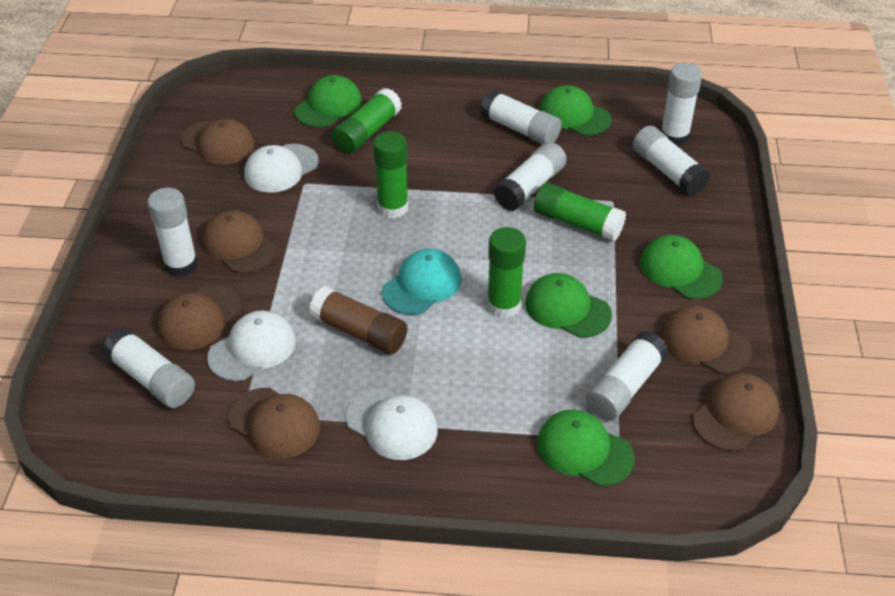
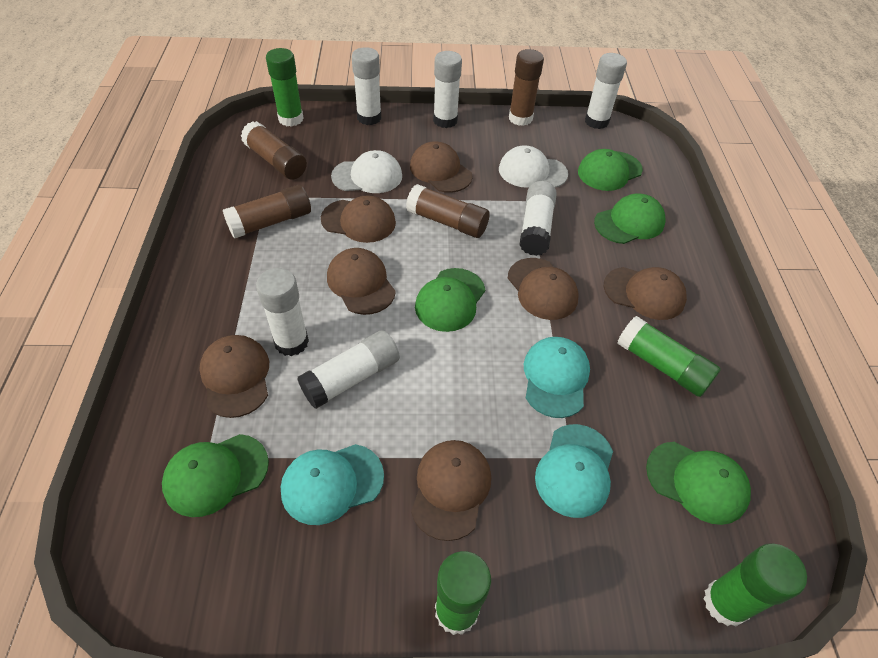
brown cap: 6 -> 7
brown glue stick: 1 -> 4
turquoise cap: 1 -> 3
white cap: 3 -> 2
white glue stick: 7 -> 6

